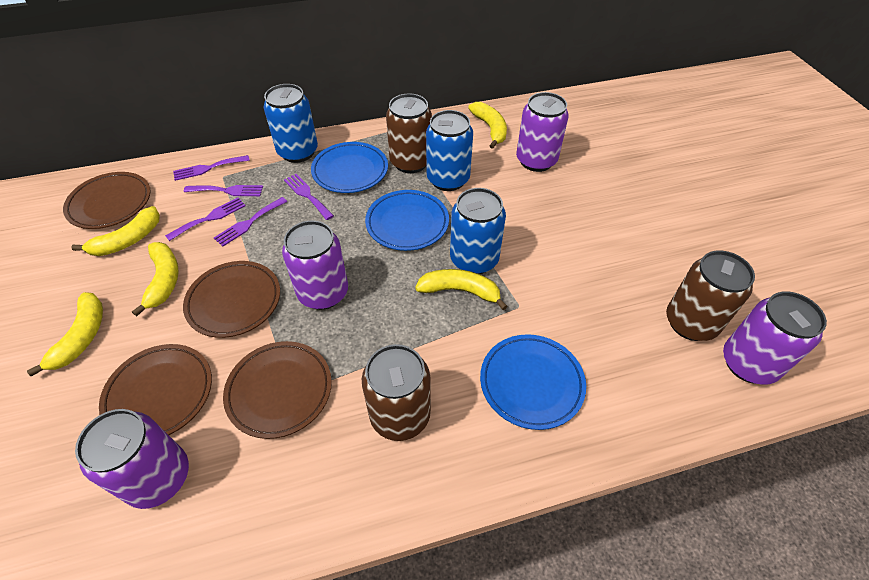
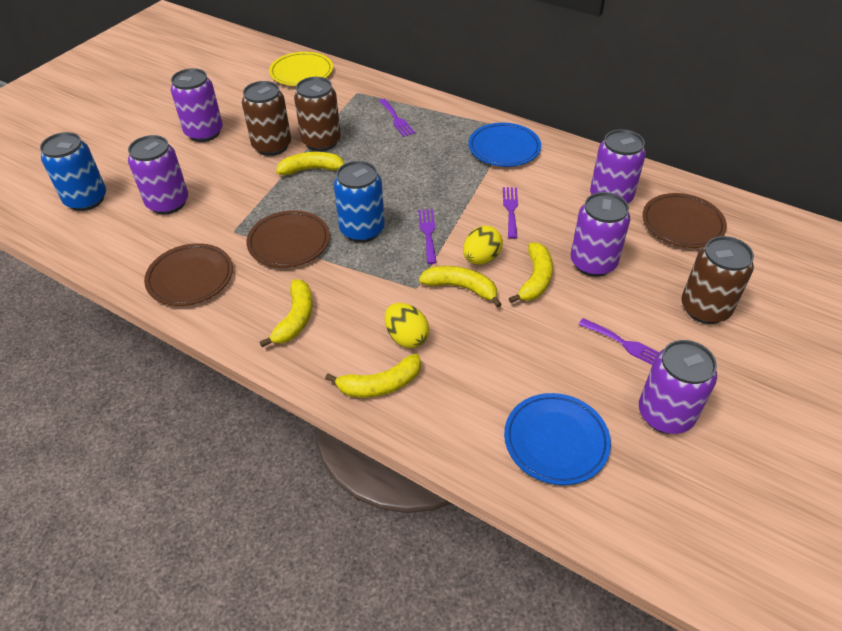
blue can: 3 -> 2
blue plate: 3 -> 2
brown plate: 4 -> 3
purple can: 4 -> 5
purple fork: 5 -> 4
yellow egg: 0 -> 2
yellow plate: 0 -> 1

